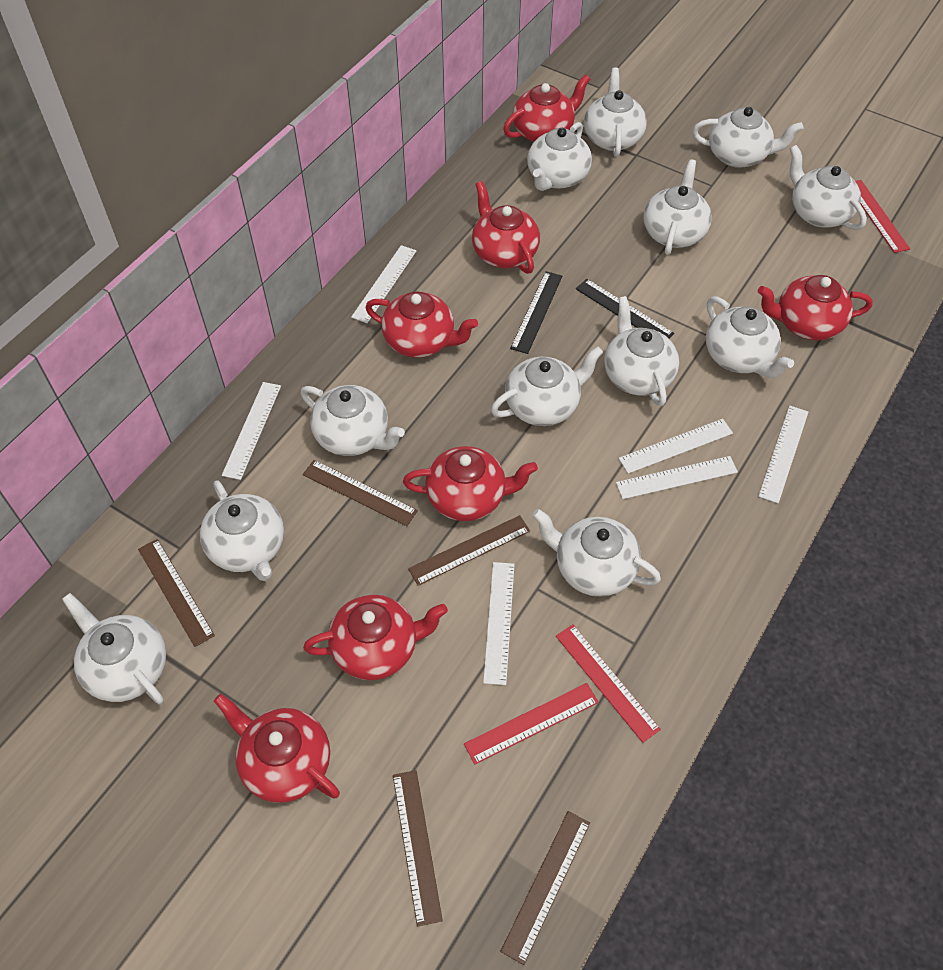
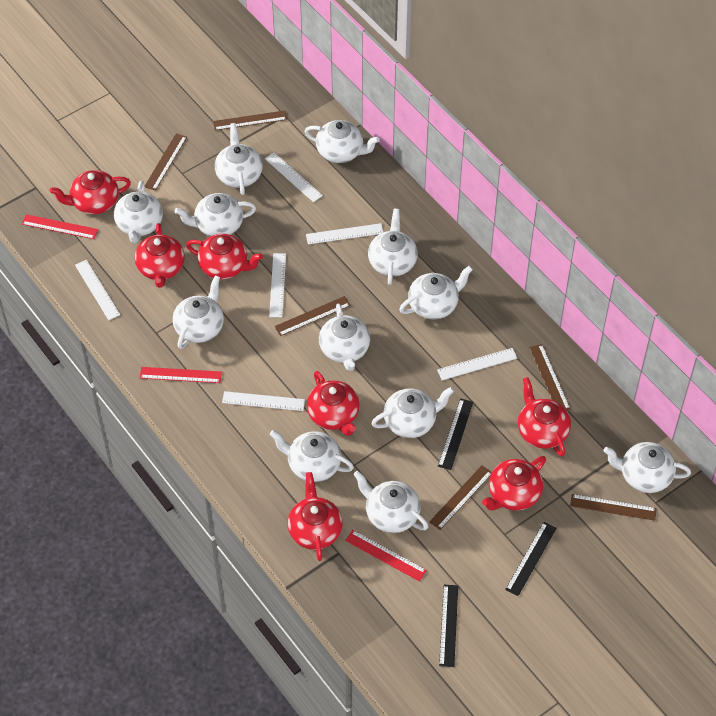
black ruler: 2 -> 3
brown ruler: 5 -> 6

